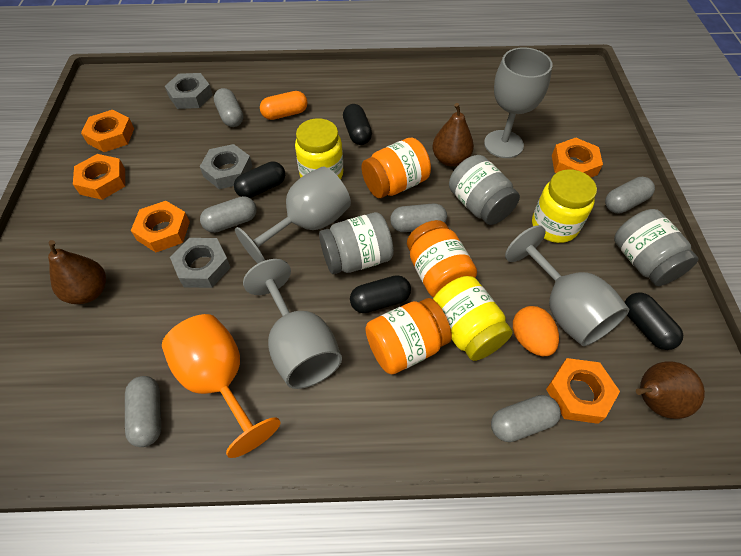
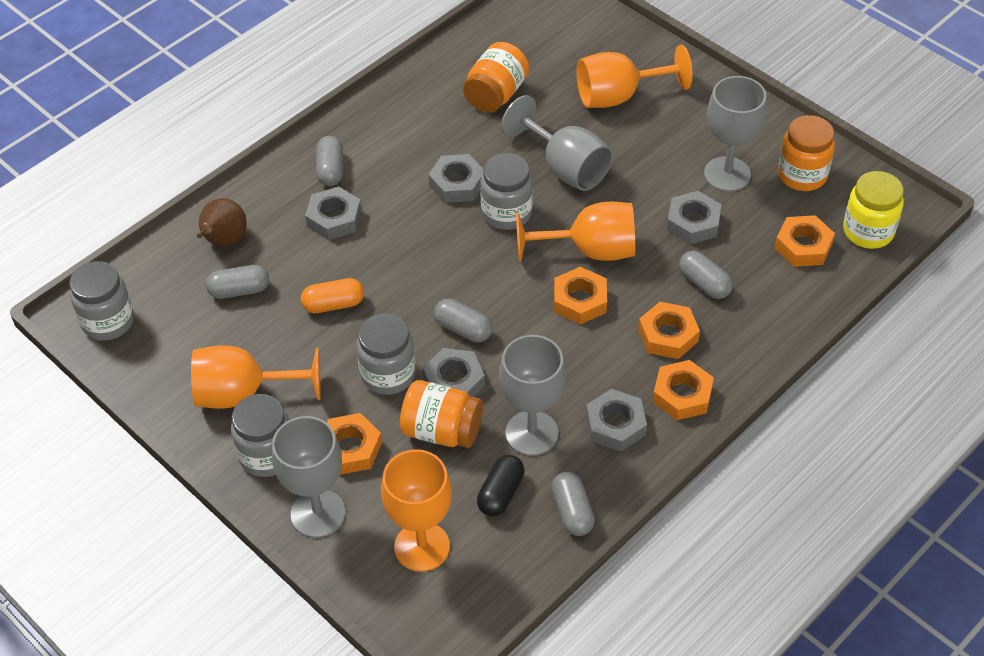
black capsule: 4 -> 1
brown pear: 3 -> 1
grey capsule: 6 -> 5
grey jar: 3 -> 4
grey nut: 3 -> 5
orange egg: 1 -> 0
orange goblet: 1 -> 4
yellow jar: 3 -> 1

